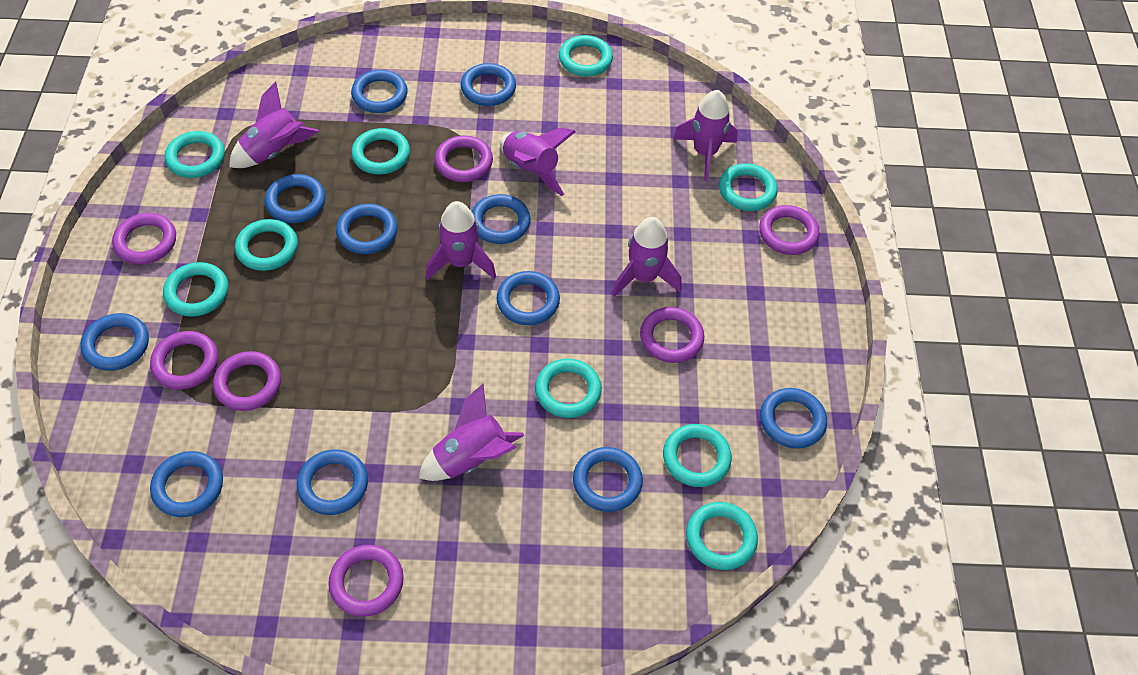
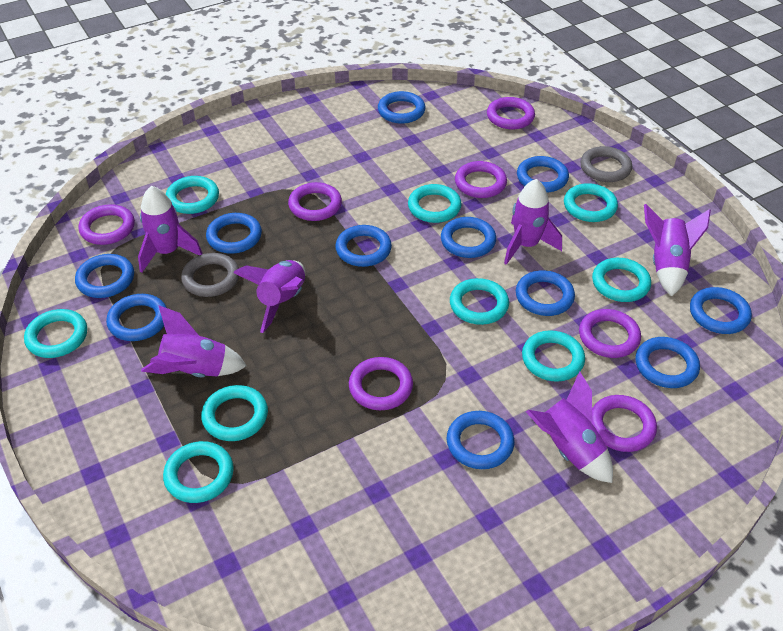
grey ring: 0 -> 2

